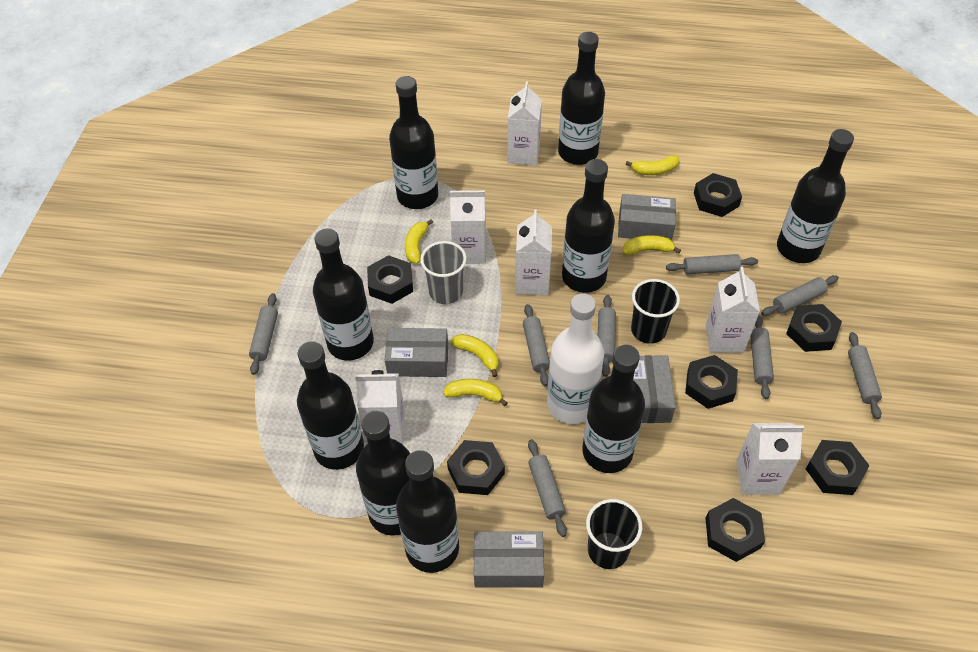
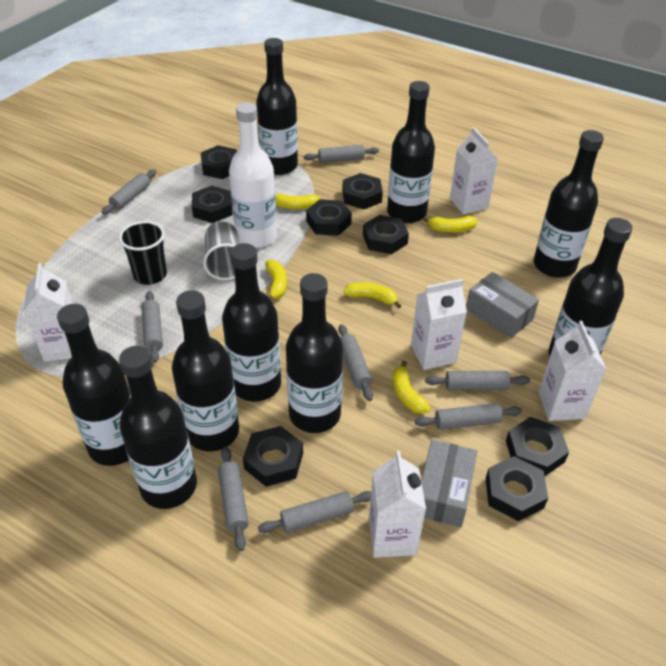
black cup: 2 -> 1
black nut: 7 -> 8
grey box: 4 -> 2
white carton: 6 -> 5

